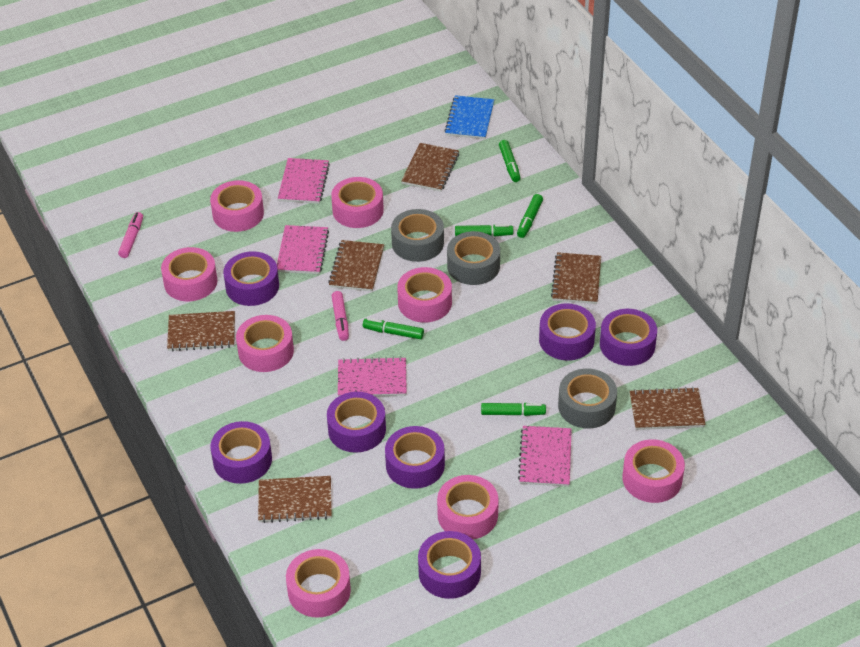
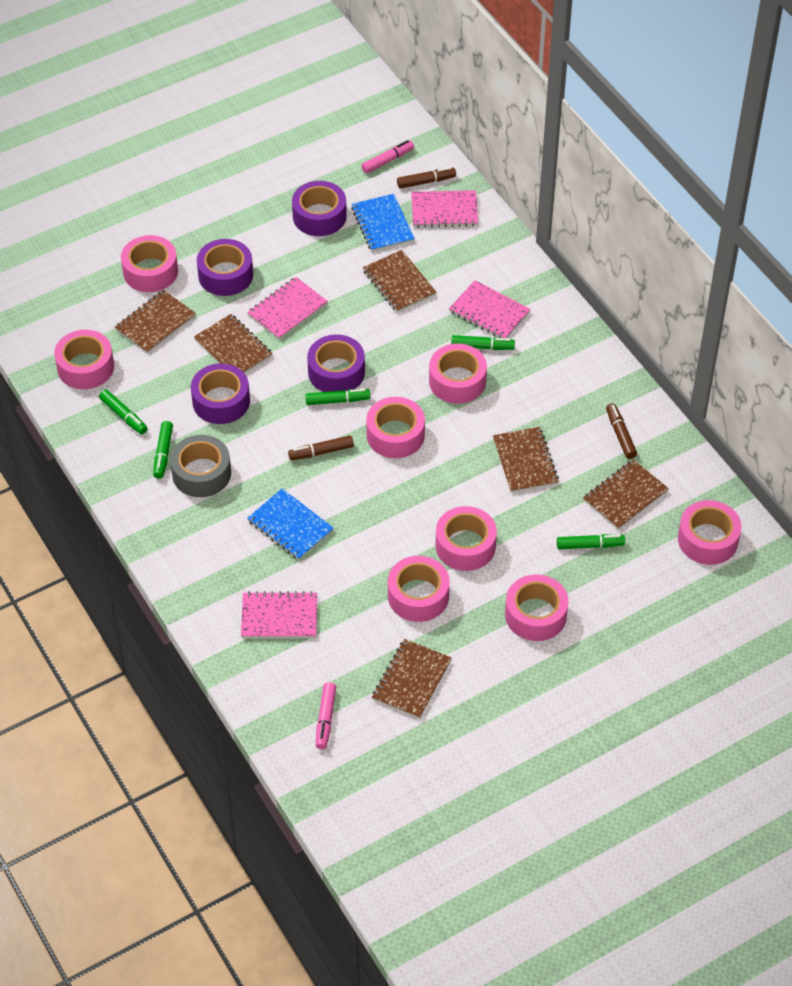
blue notebook: 1 -> 2
brown marker: 0 -> 3
grey tape: 3 -> 1
purple tape: 7 -> 4

